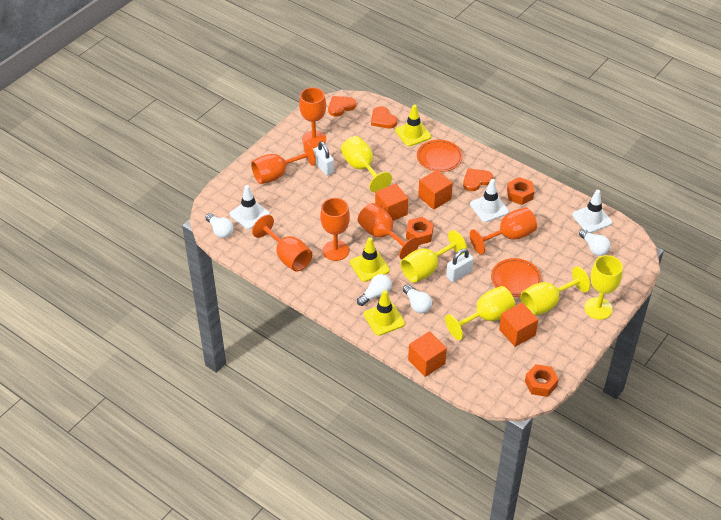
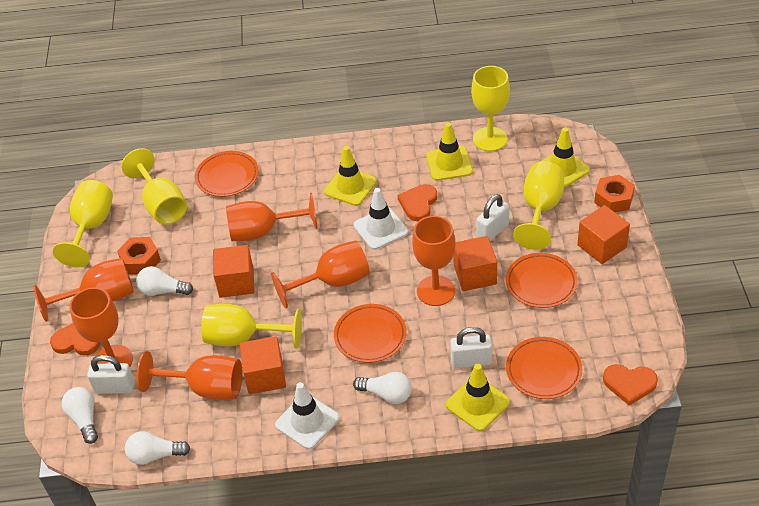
orange nut: 3 -> 2
orange plate: 2 -> 4
white padlock: 2 -> 3
white traffic cone: 3 -> 2
yellow traffic cone: 3 -> 4

